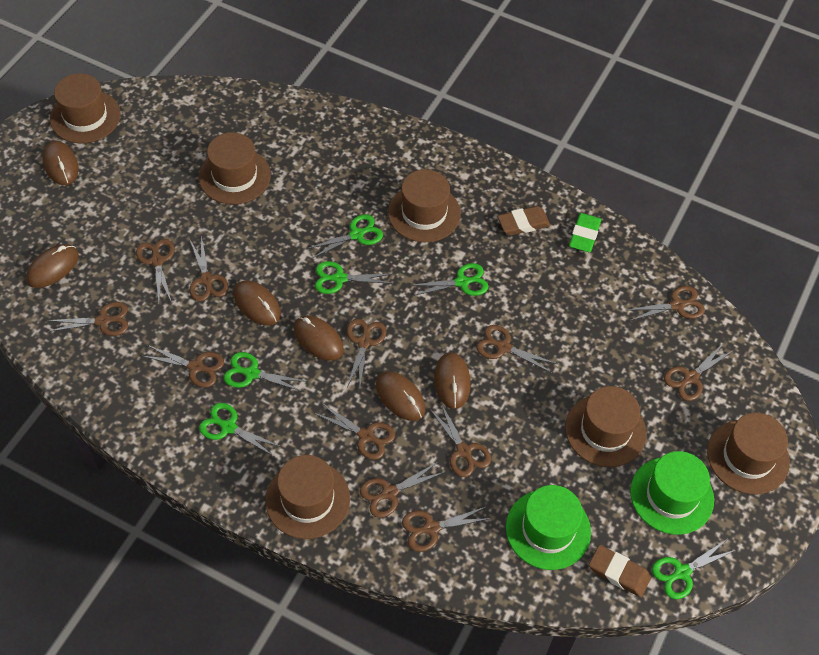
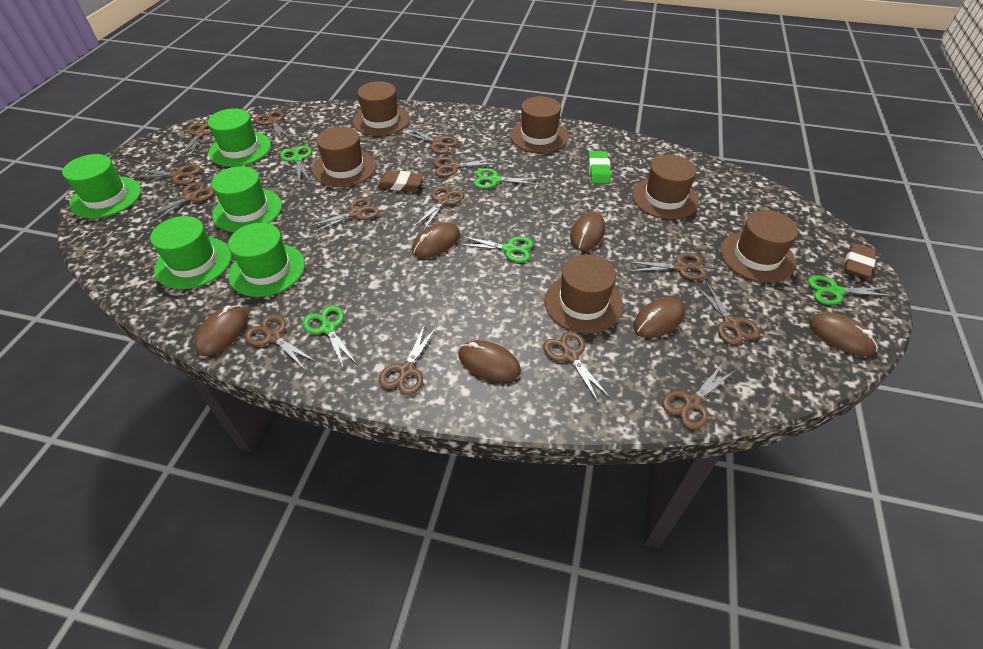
brown scissors: 12 -> 14
green hat: 2 -> 5
green scissors: 6 -> 5

